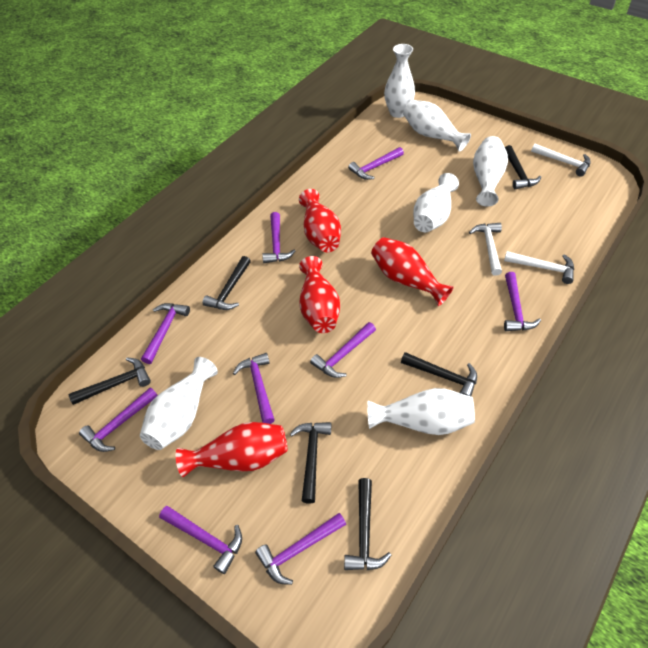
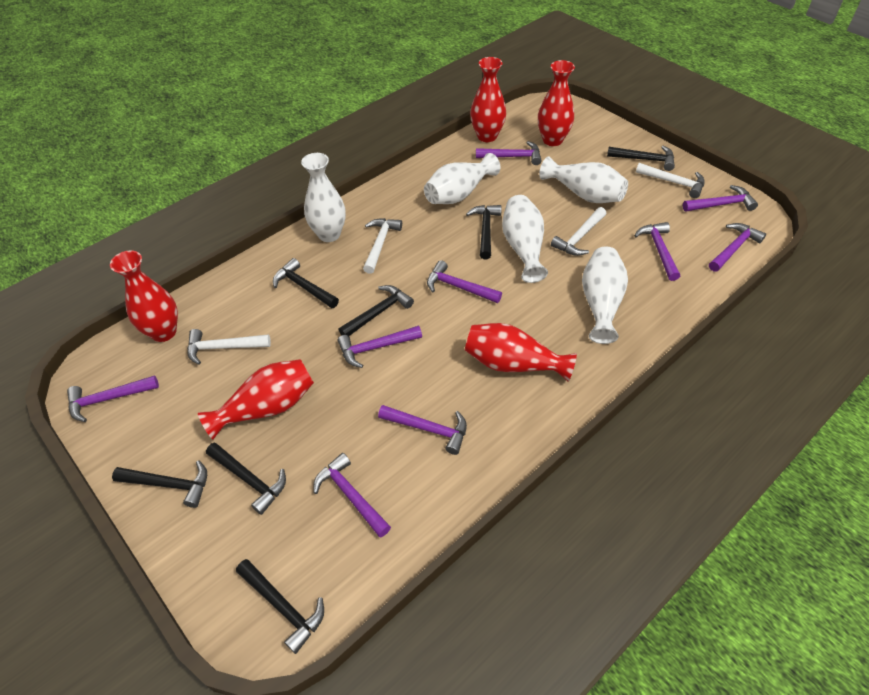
black hammer: 6 -> 7
red vase: 4 -> 5
white hammer: 3 -> 4
white vase: 6 -> 5

